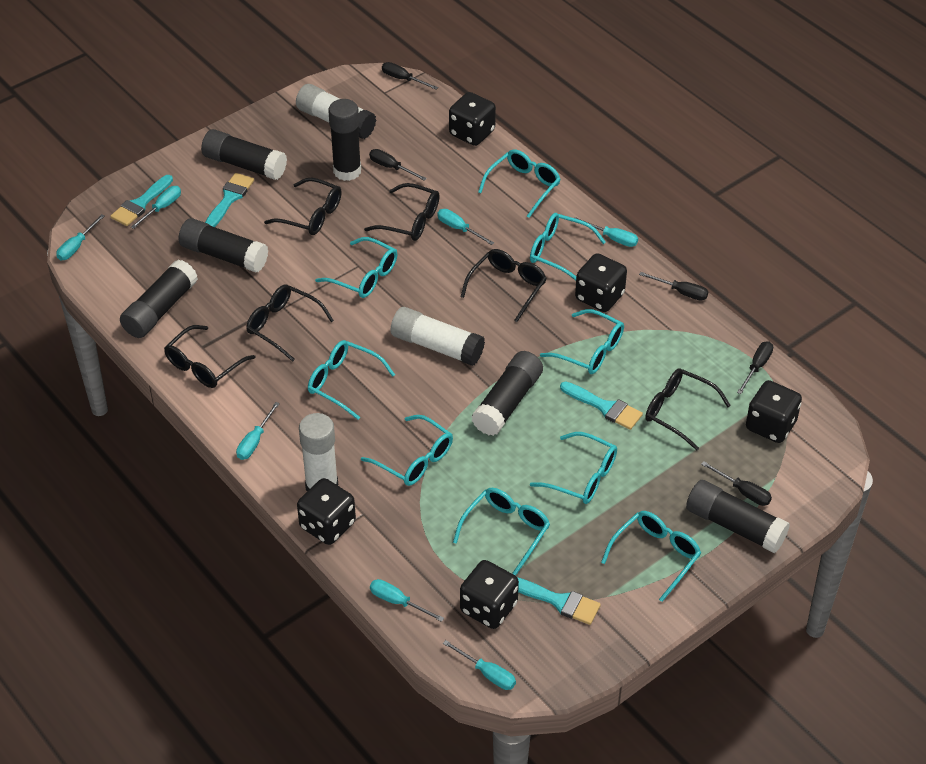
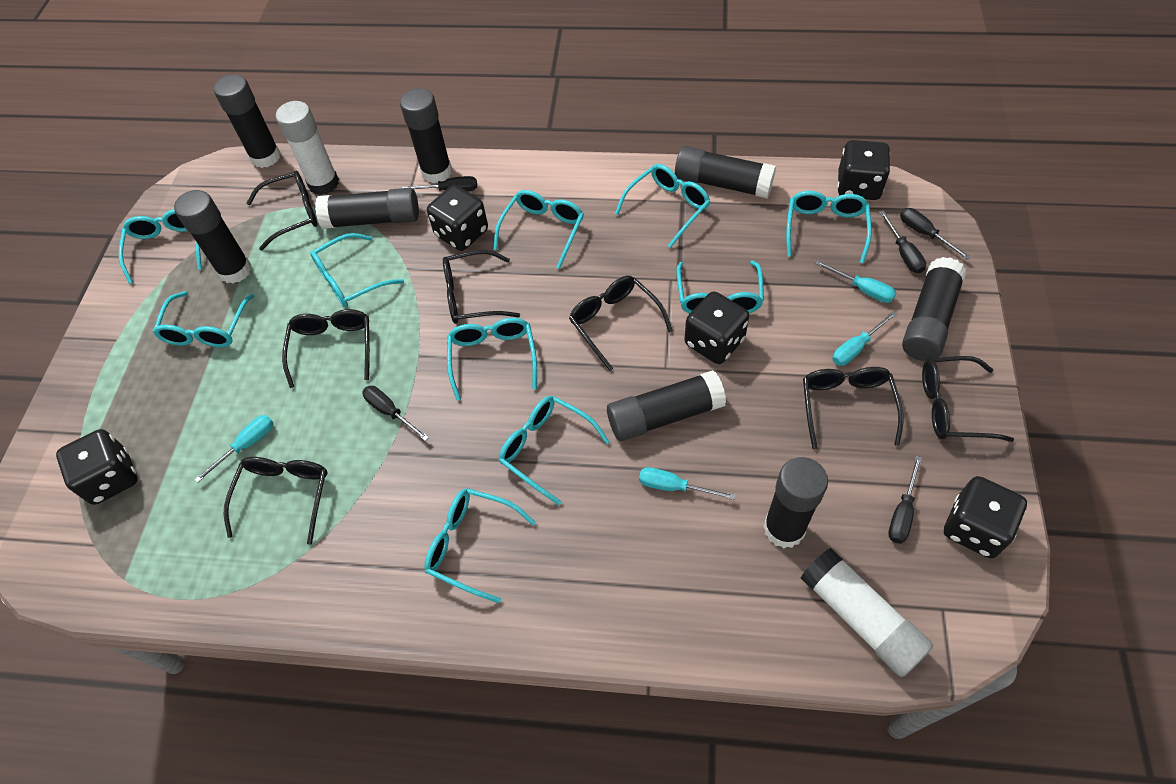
black glasses: 6 -> 7
black glue stick: 6 -> 8
turquoise brush: 4 -> 0
turquoise glasses: 9 -> 10
turquoise screwdriver: 7 -> 4
white glue stick: 3 -> 2

